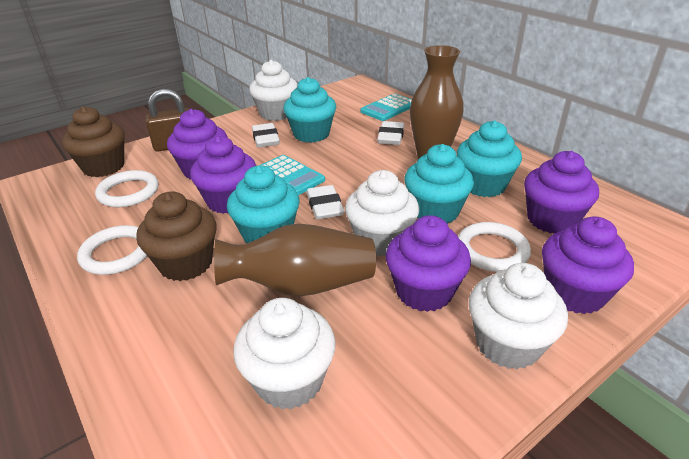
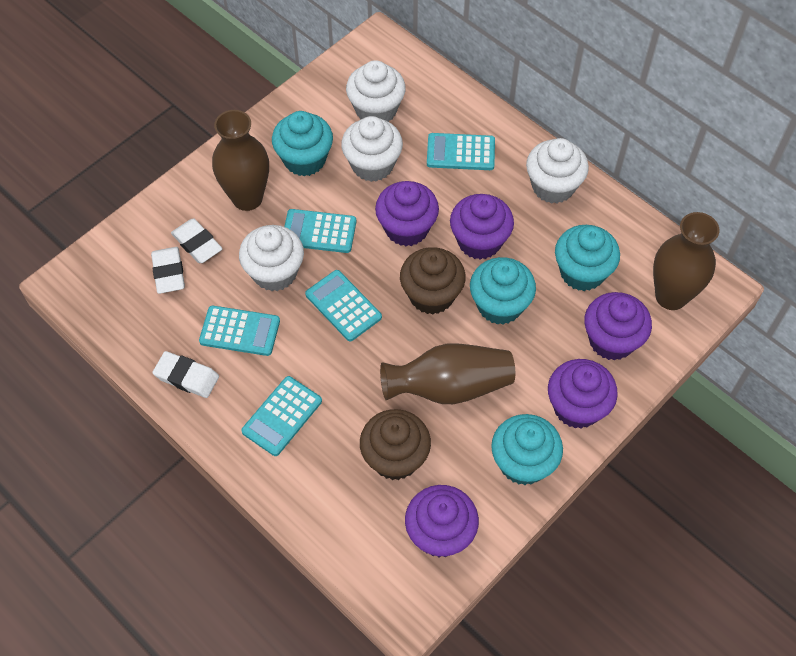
brown padlock: 1 -> 0
brown vase: 2 -> 3
turquoise calculator: 2 -> 5
white ring: 3 -> 0

